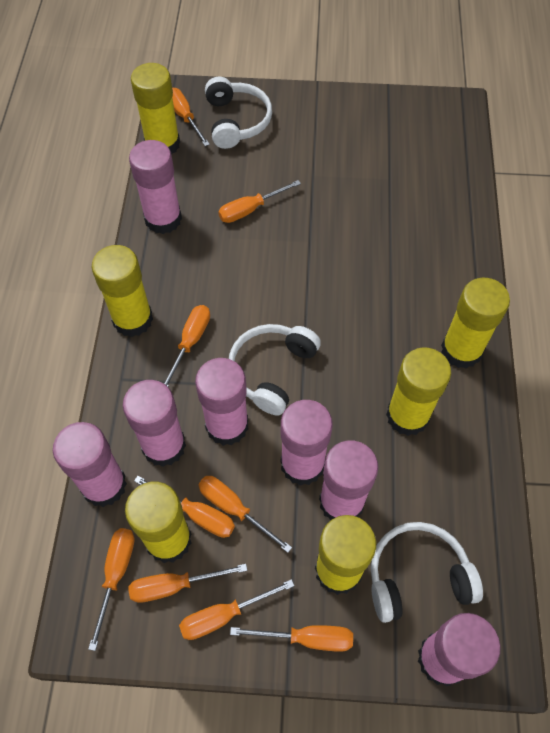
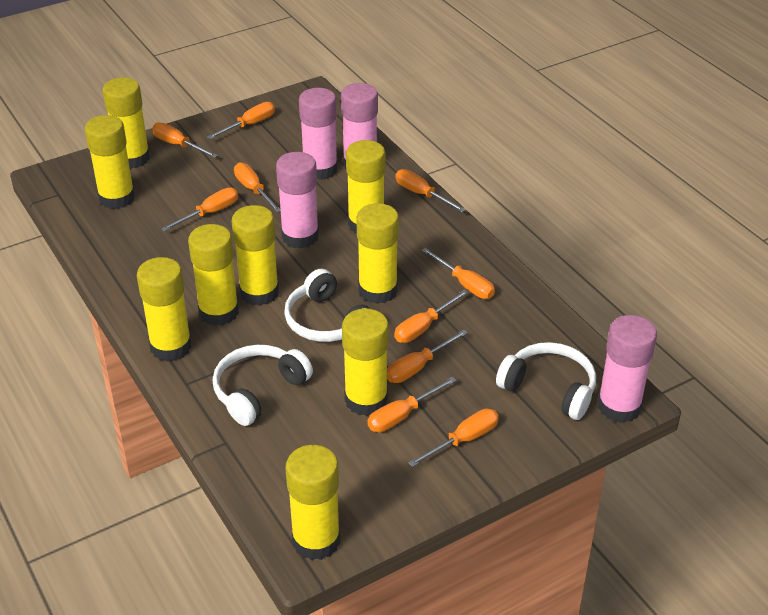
orange screwdriver: 9 -> 10
pink glue stick: 7 -> 4
yellow glue stick: 6 -> 9

